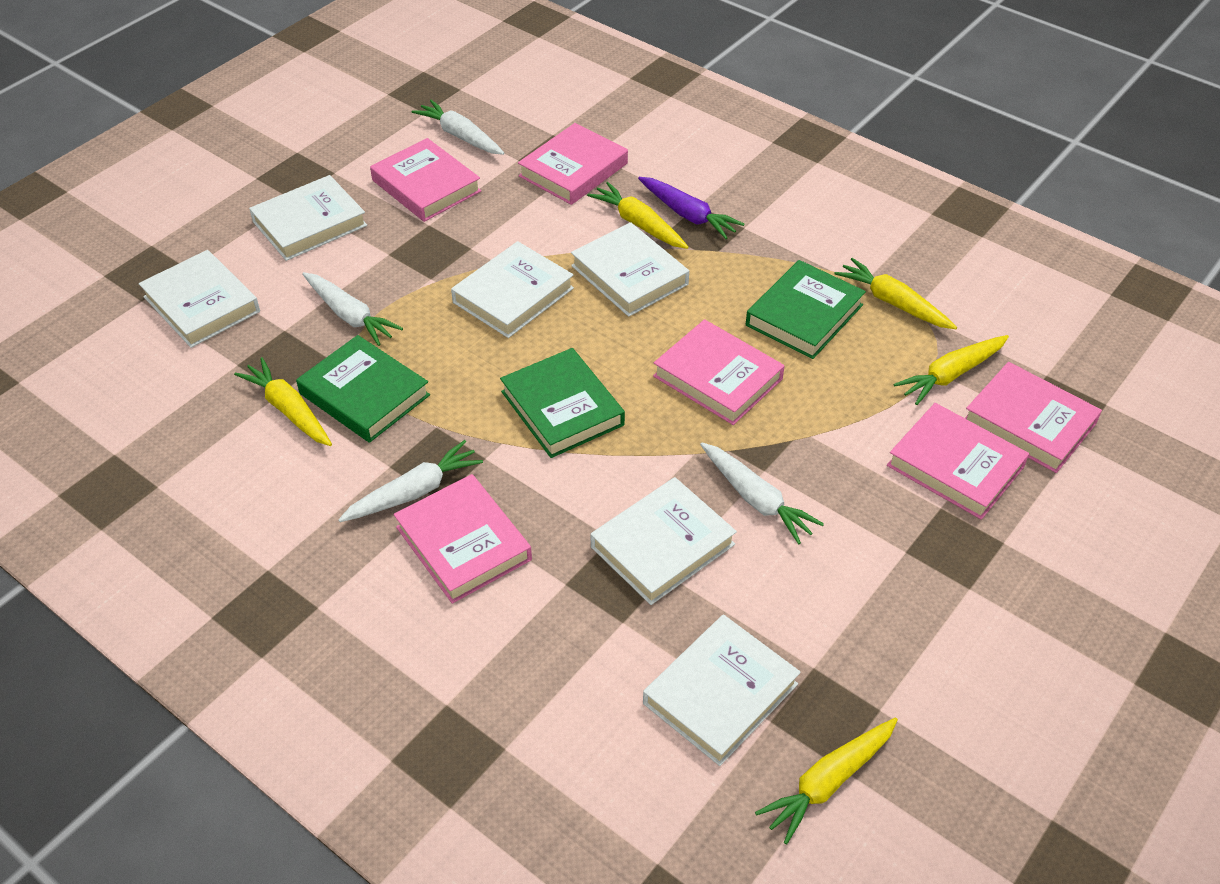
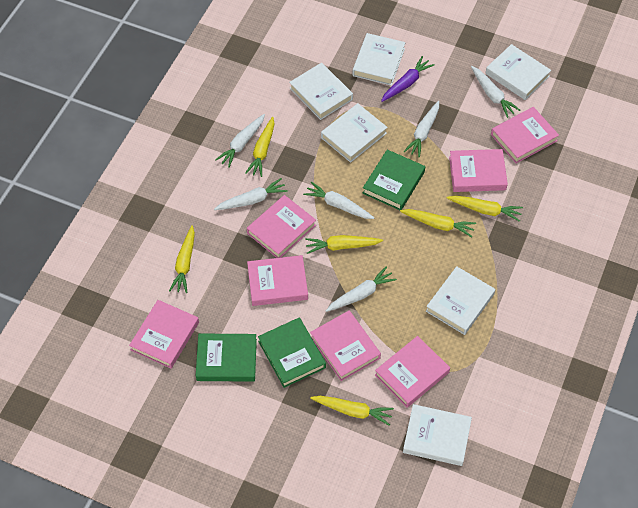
pink book: 6 -> 7
white carrot: 4 -> 6
yellow carrot: 5 -> 6

